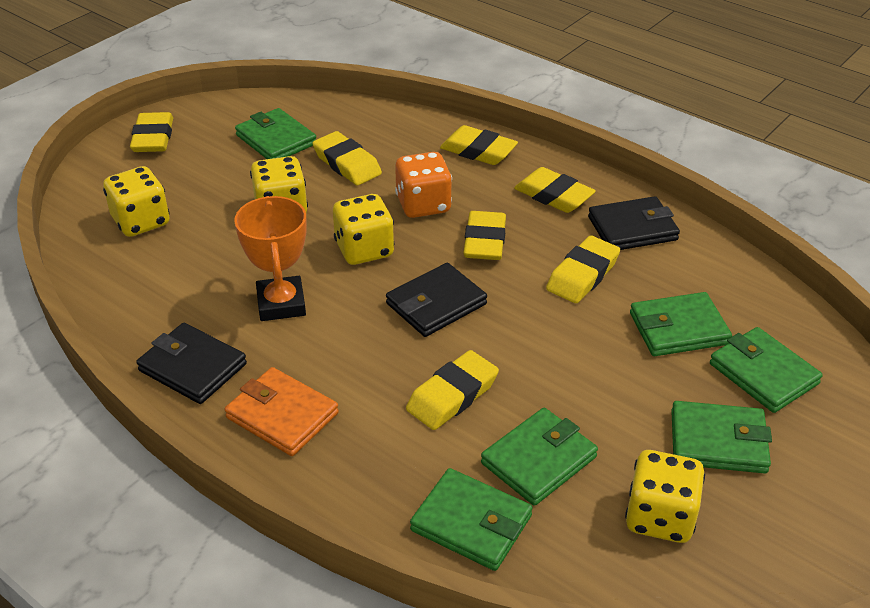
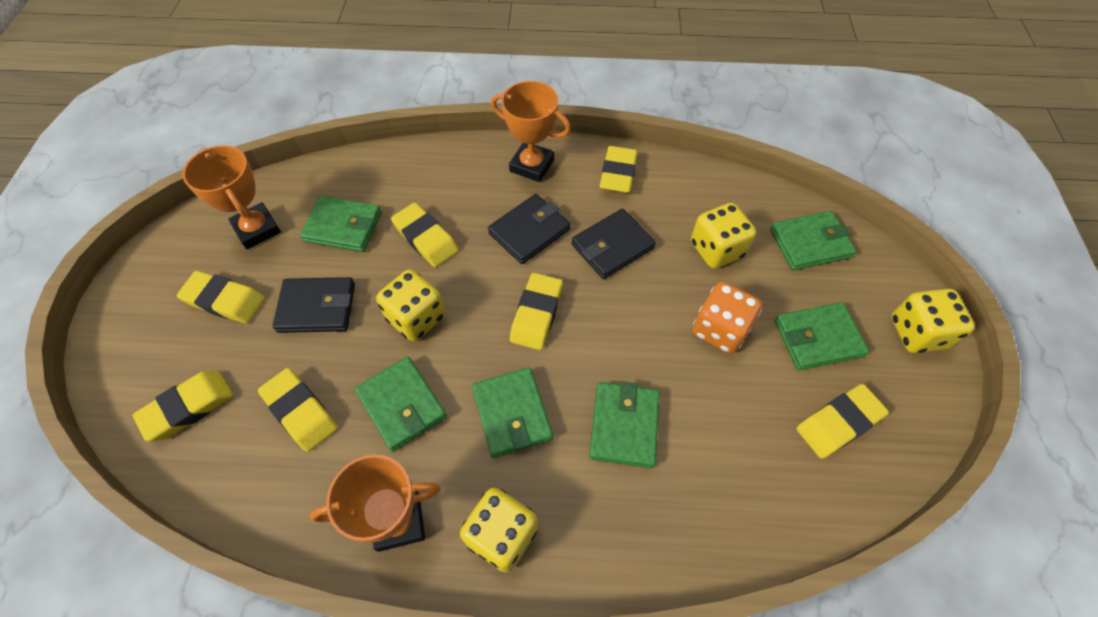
orange trophy: 1 -> 3
orange wallet: 1 -> 0

